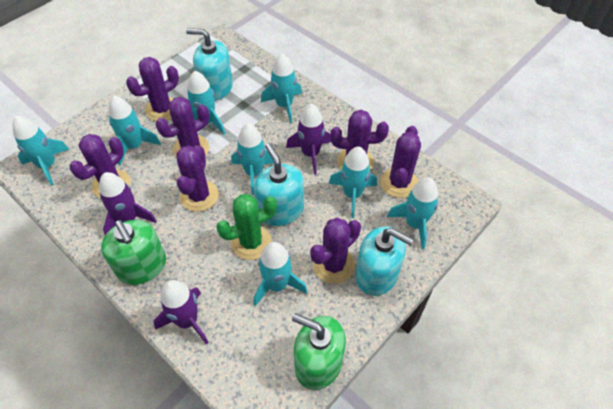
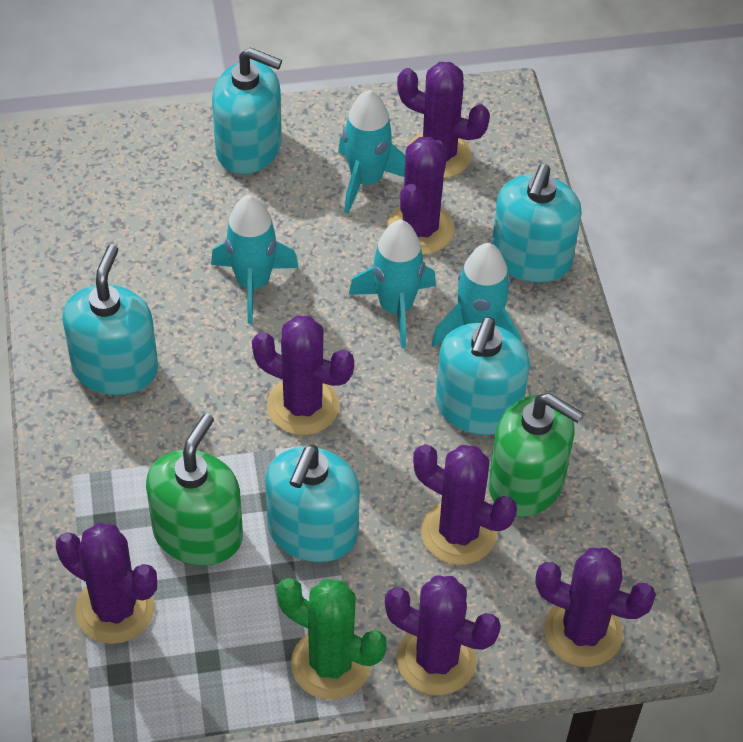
purple rocket: 3 -> 0
turquoise rocket: 8 -> 4
turquoise soap dispenser: 3 -> 5

